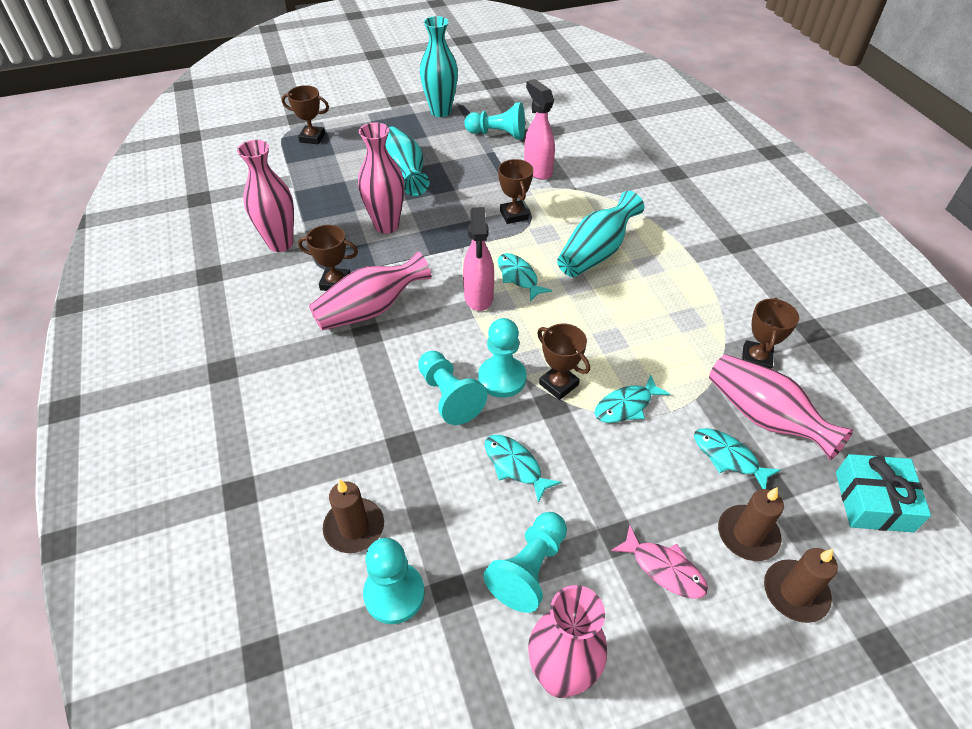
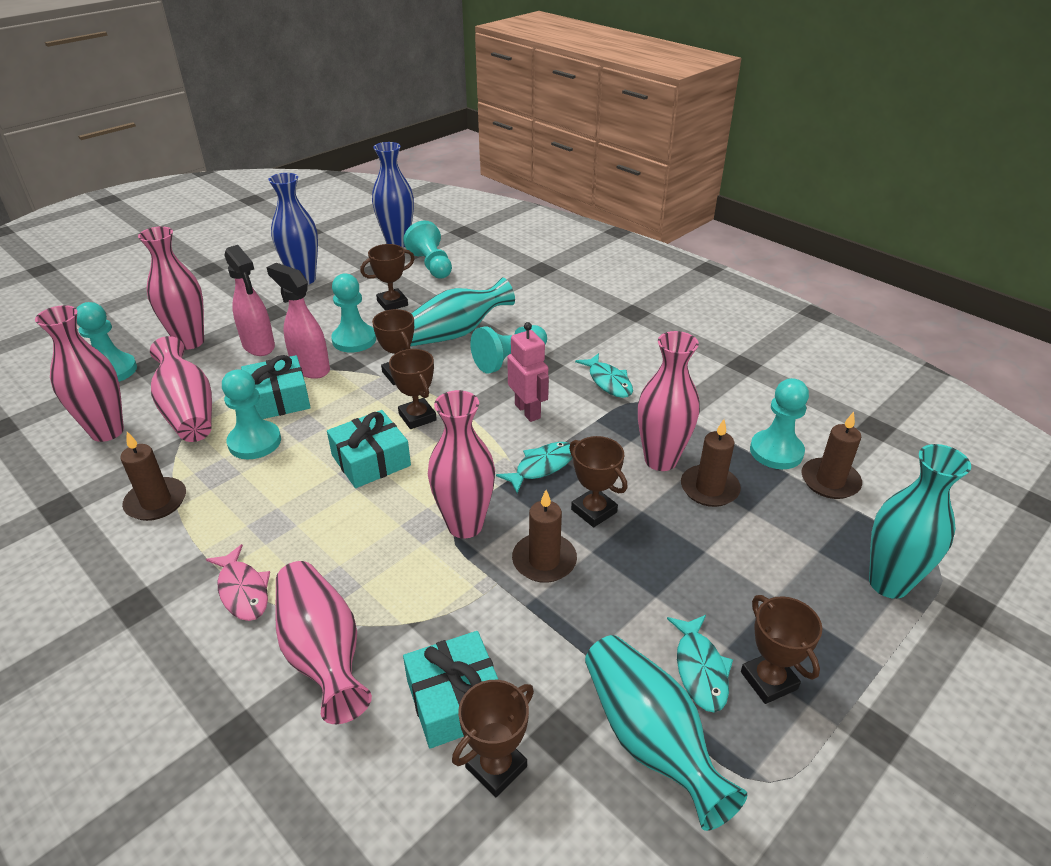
blue vase: 0 -> 2
brown candle: 3 -> 4
brown trophy: 5 -> 6
pink robot: 0 -> 1
pink vase: 5 -> 6
turquoise fish: 4 -> 3
turquoise gift: 1 -> 3
turquoise pawn: 5 -> 6

